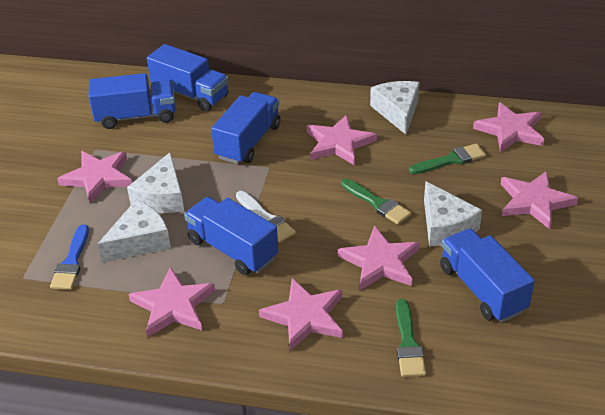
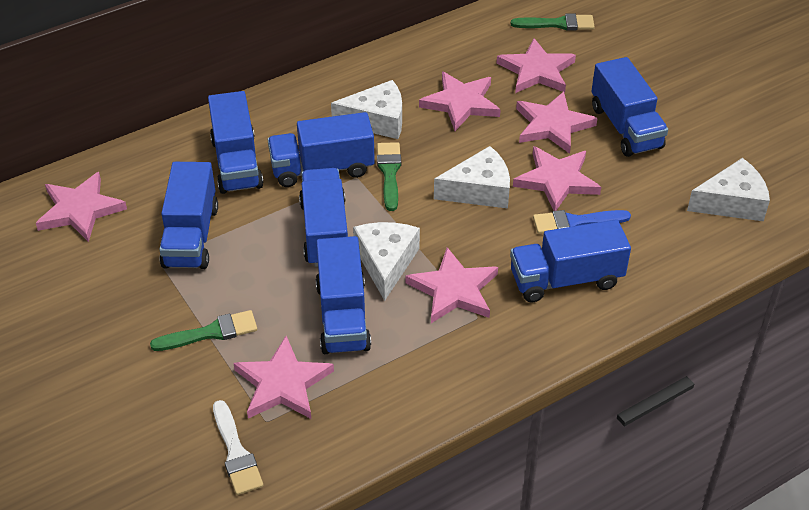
blue truck: 5 -> 7

